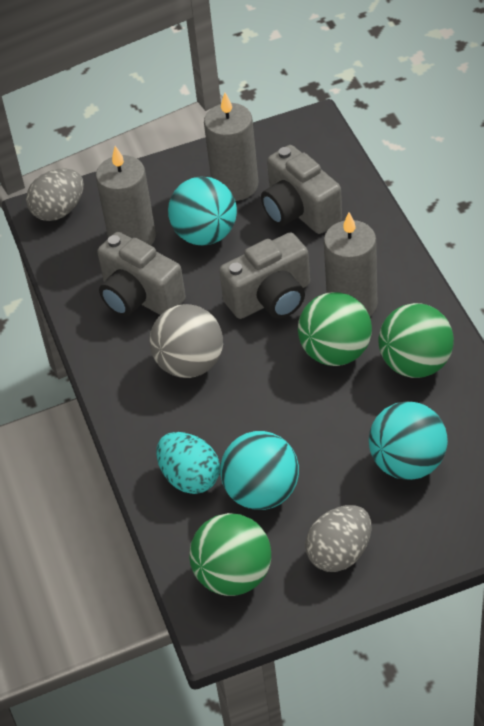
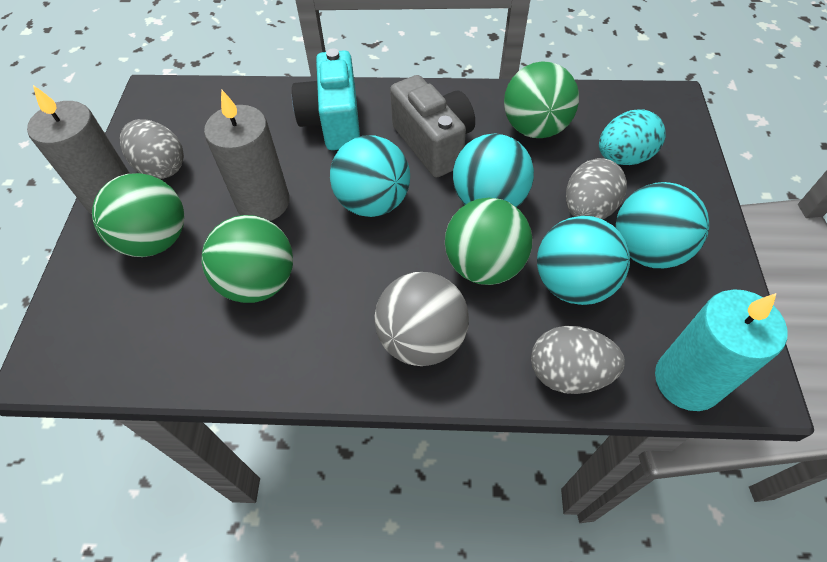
green ball: 3 -> 4
grey camera: 3 -> 1
grey candle: 3 -> 2
grey egg: 2 -> 3
turquoise ball: 3 -> 4
turquoise camera: 0 -> 1
turquoise candle: 0 -> 1

